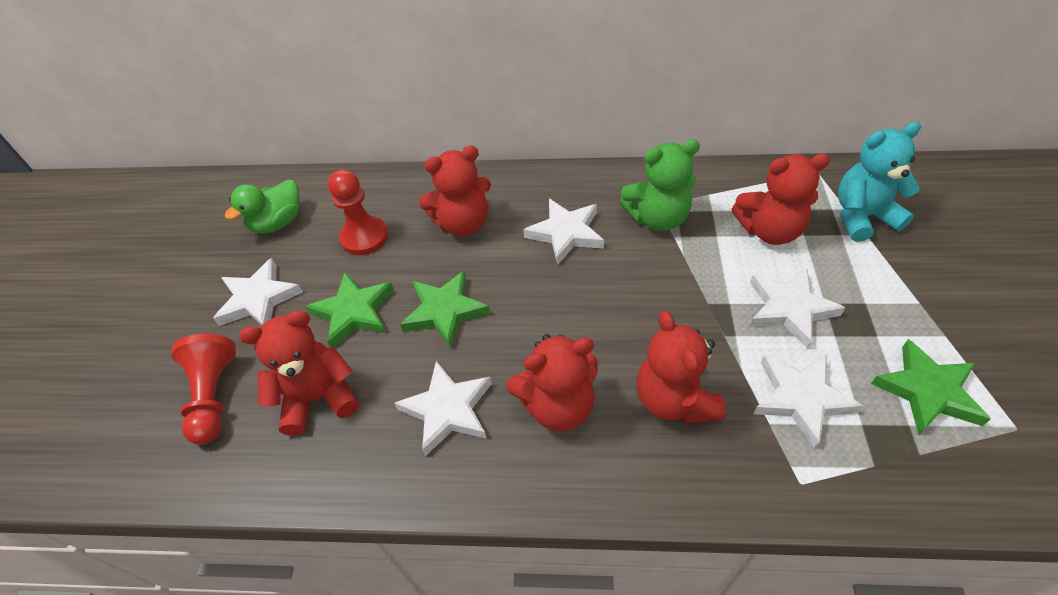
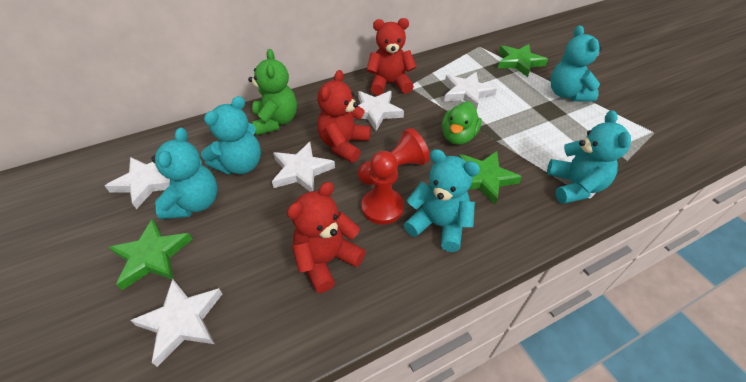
red teddy bear: 5 -> 3
turquoise teddy bear: 1 -> 5

